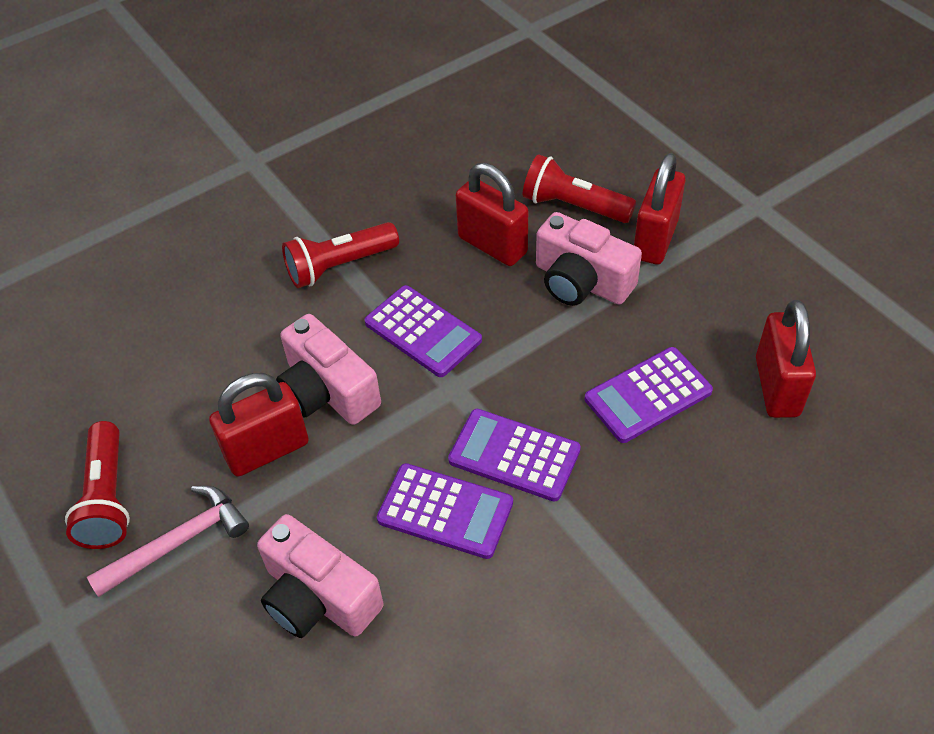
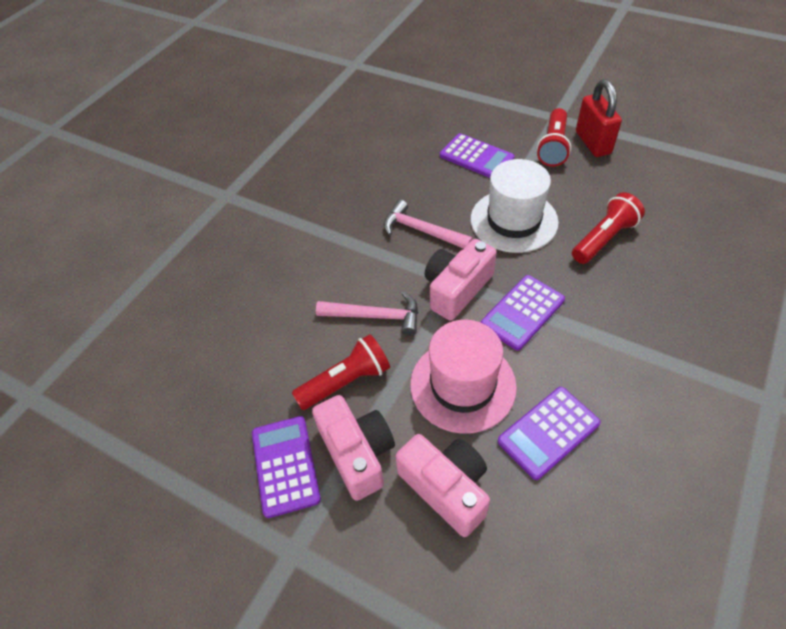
pink hammer: 1 -> 2
pink hat: 0 -> 1
red padlock: 4 -> 1
white hat: 0 -> 1

